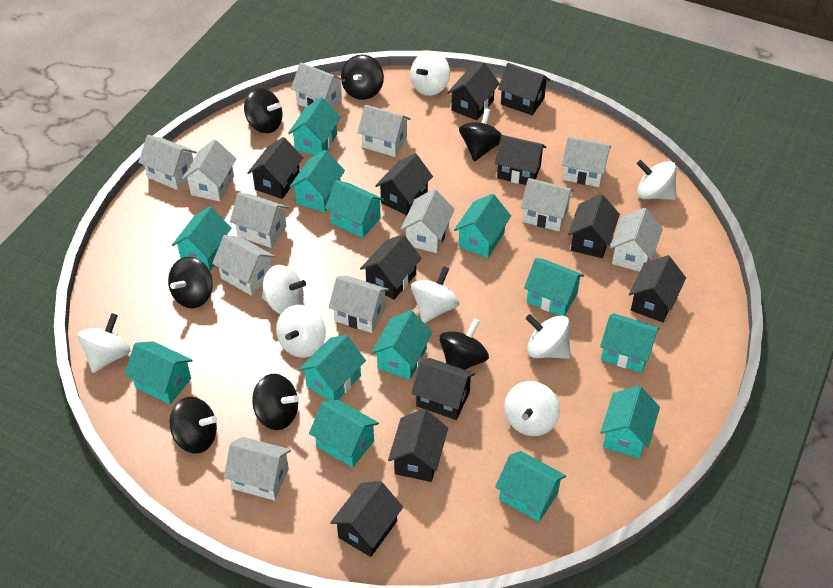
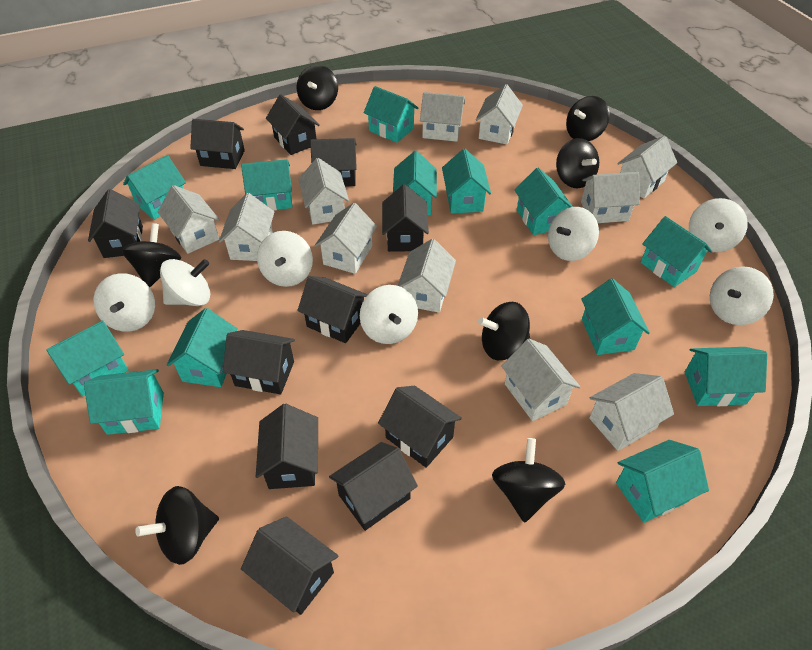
white house: 12 -> 11
white spinning top: 8 -> 7

